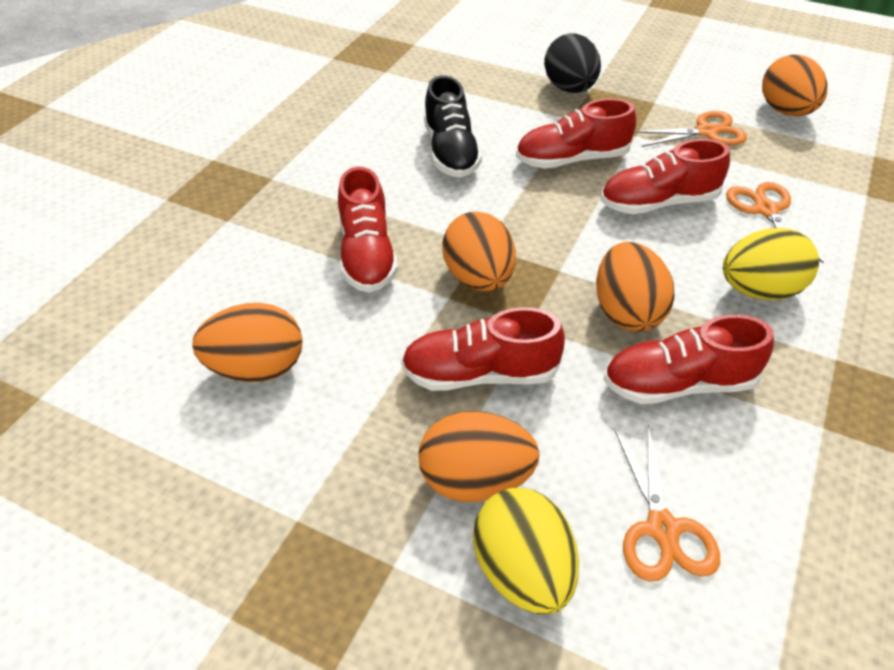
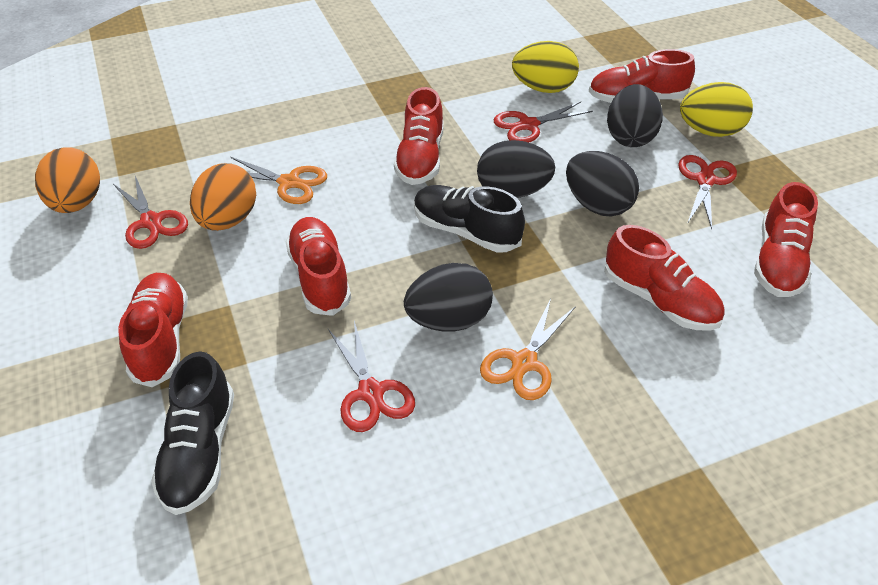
black egg: 1 -> 4
black shoe: 1 -> 2
orange egg: 5 -> 2
orange scissors: 3 -> 2
red scissors: 0 -> 4
red shoe: 5 -> 6

